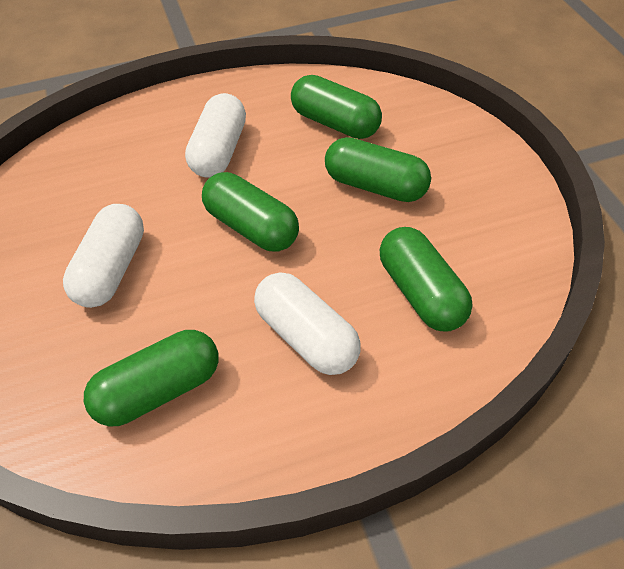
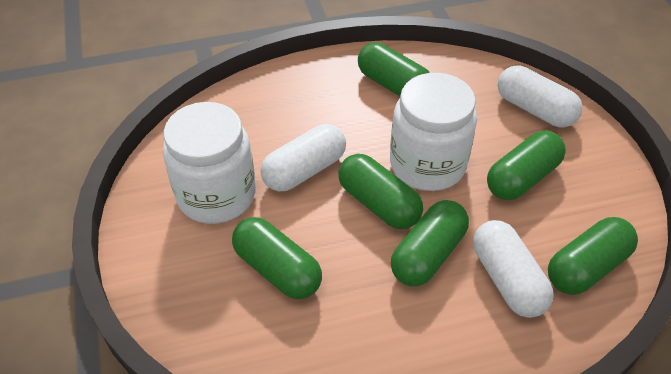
green capsule: 5 -> 6
white jar: 0 -> 2

